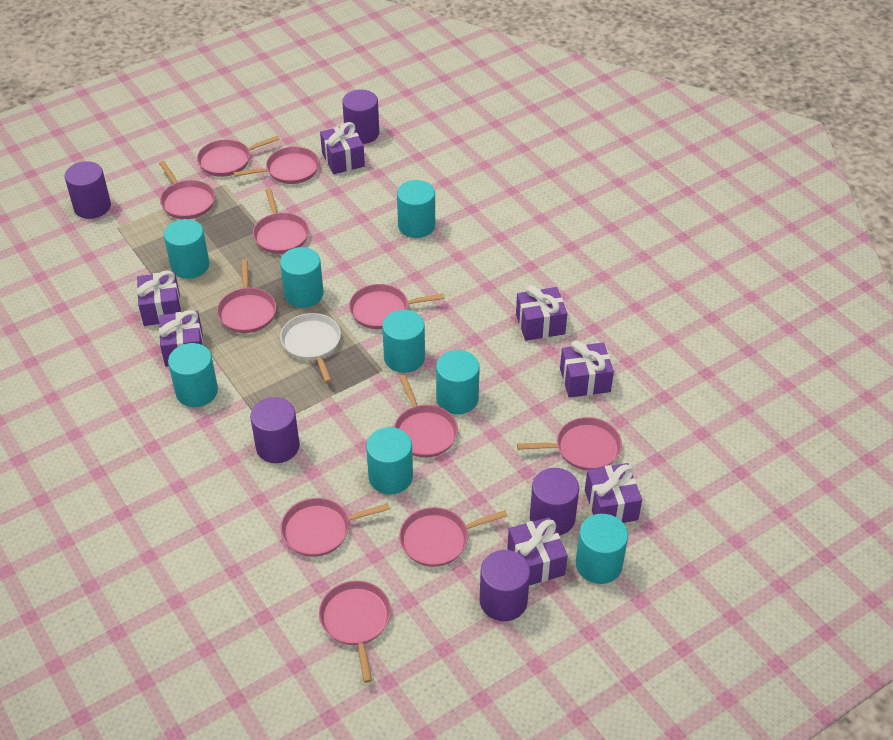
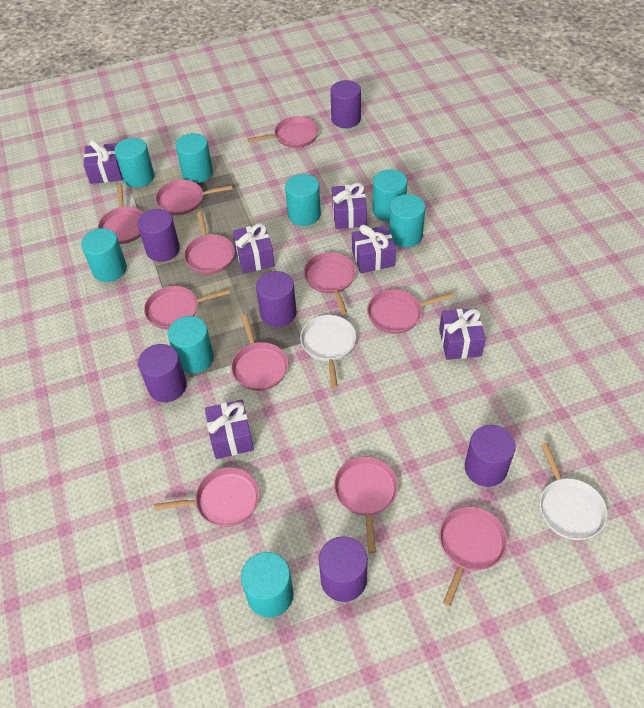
purple cylinder: 5 -> 6
purple gift: 7 -> 6
white pan: 1 -> 2

